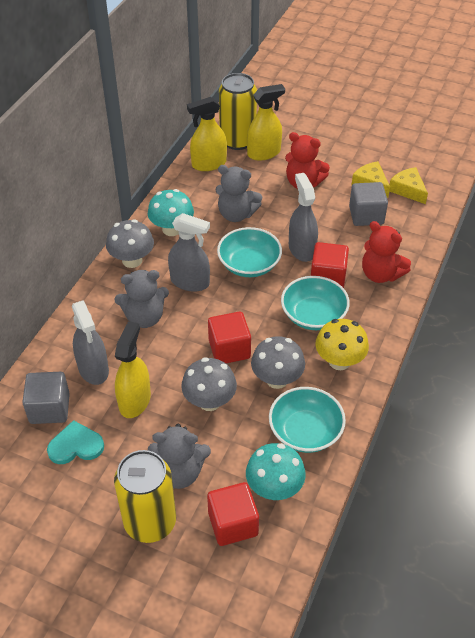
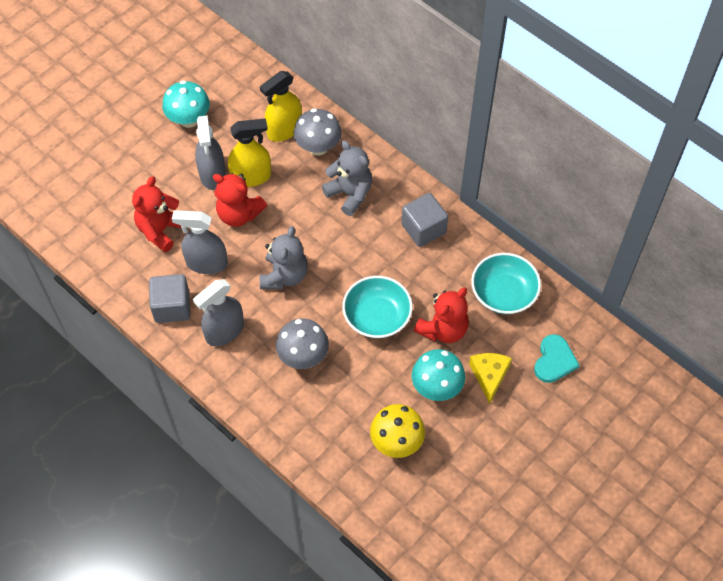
grey mushroom: 3 -> 2
grey teddy bear: 3 -> 2
red cube: 3 -> 0
red teddy bear: 2 -> 3
turquoise bowl: 3 -> 2
yellow can: 2 -> 0
yellow cheese: 2 -> 1
yellow spray bottle: 3 -> 2

